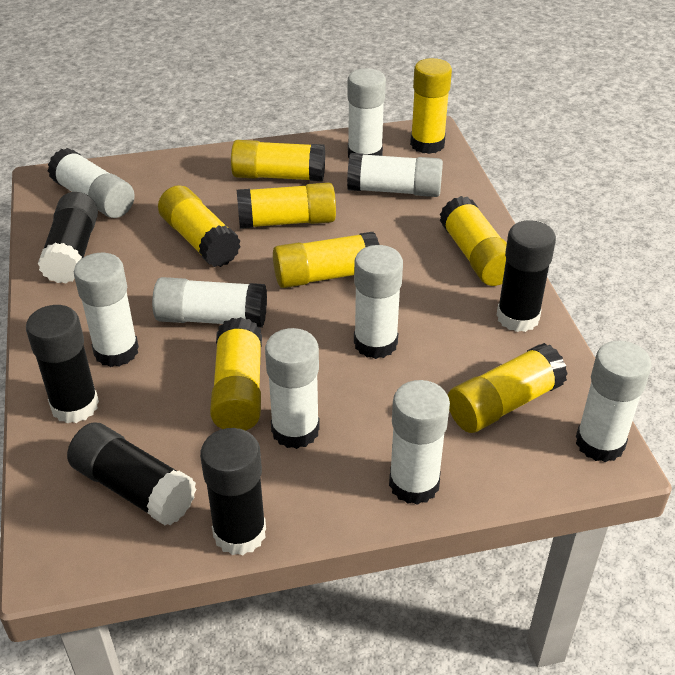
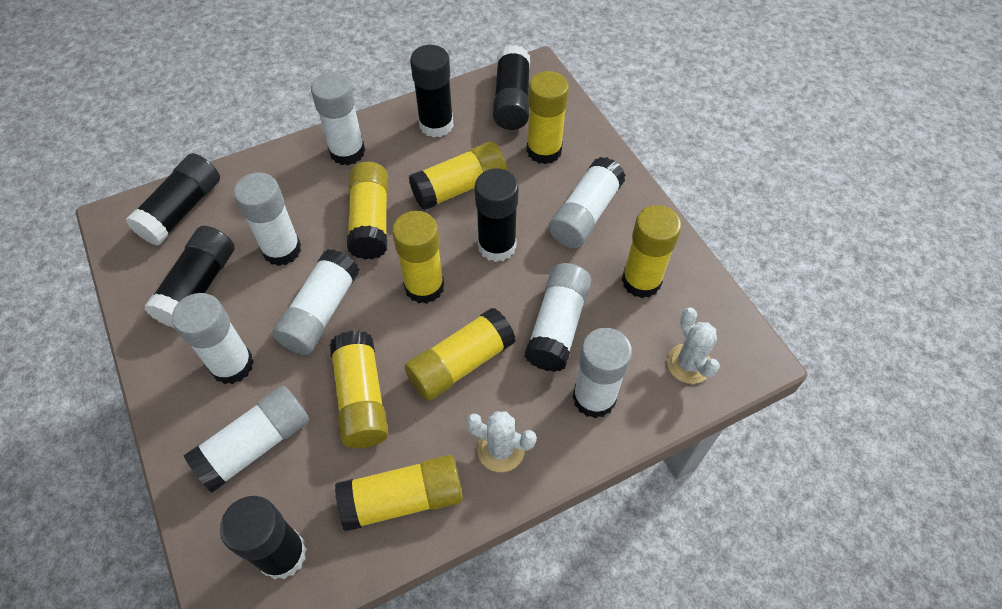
black glue stick: 5 -> 6
white cactus: 0 -> 2
white glue stick: 9 -> 8

